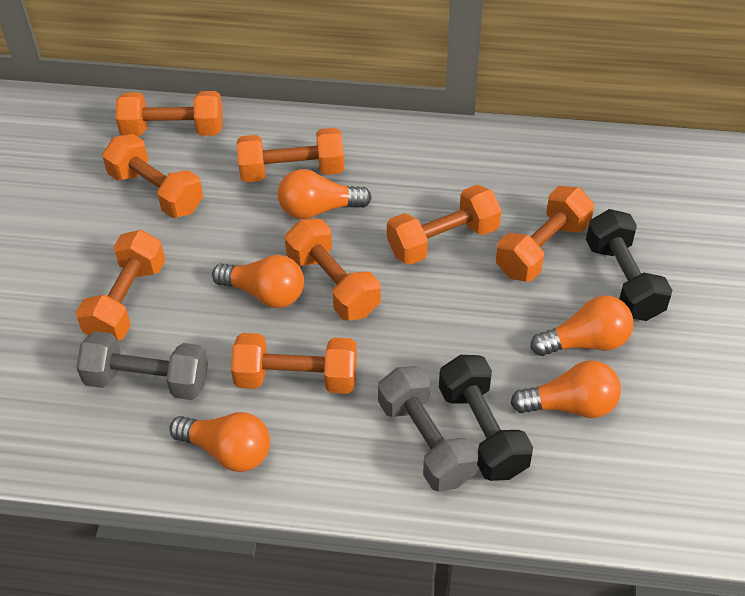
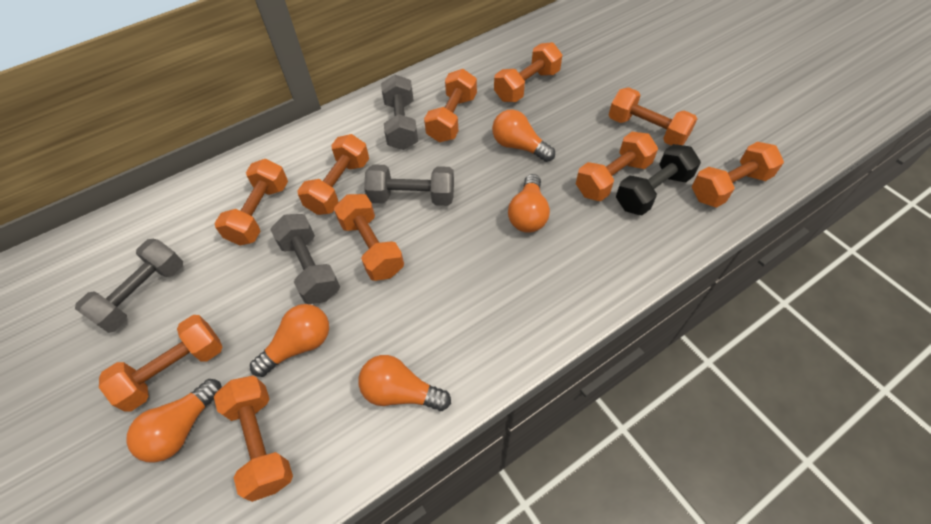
black dumbbell: 2 -> 1
grey dumbbell: 2 -> 4
orange dumbbell: 8 -> 10

